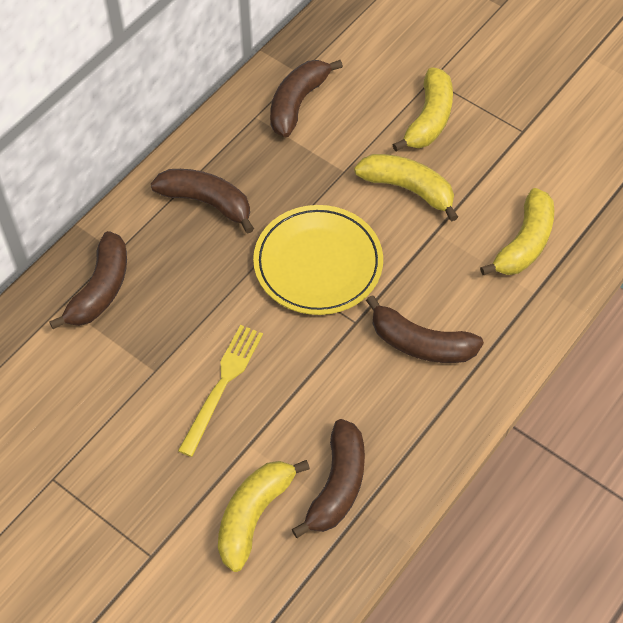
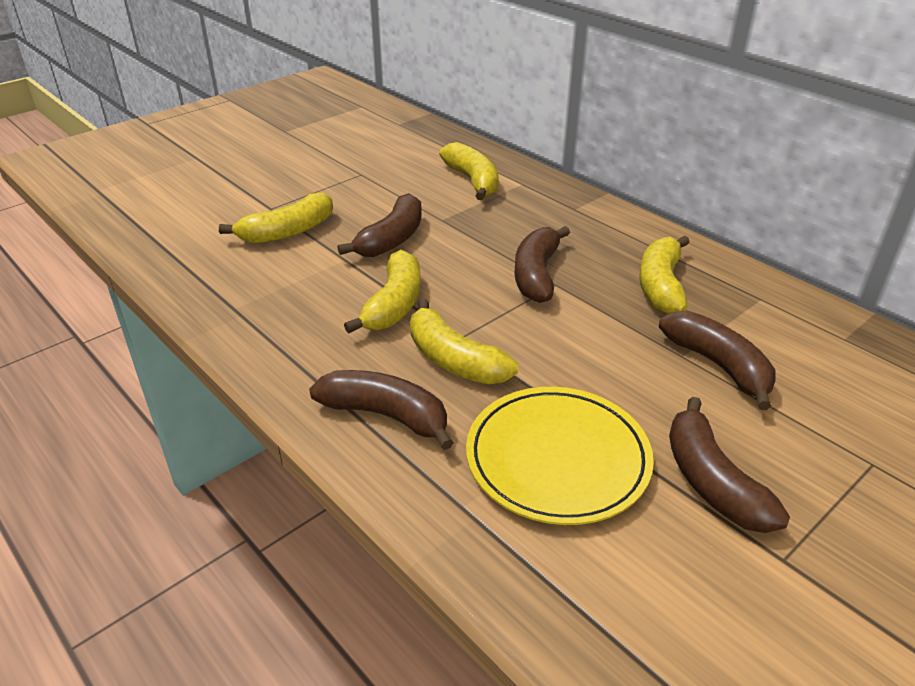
yellow banana: 4 -> 5
yellow fork: 1 -> 0

